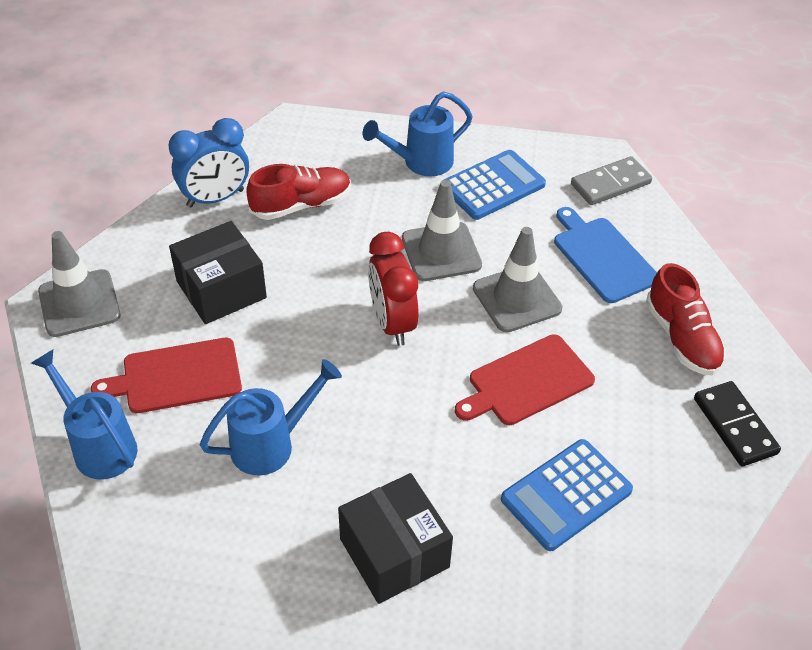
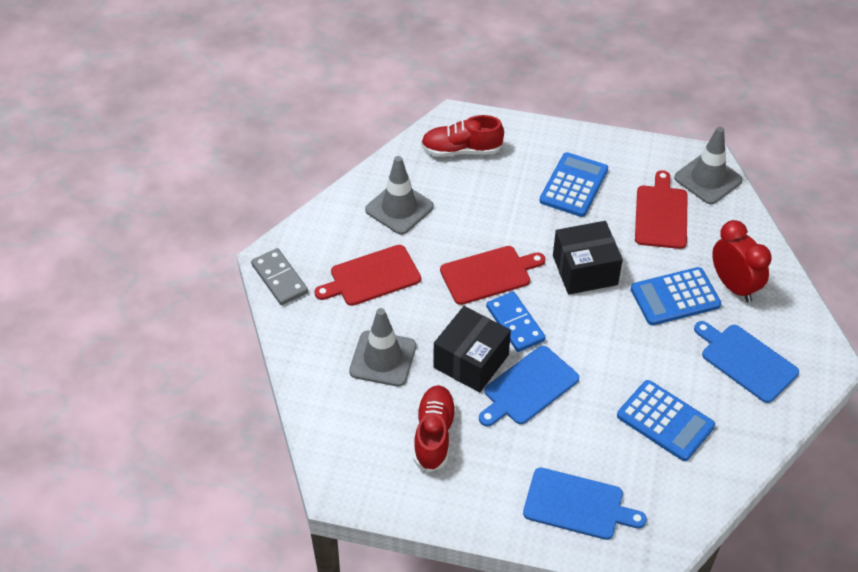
black domino: 1 -> 0
blue calculator: 2 -> 3
blue clock: 1 -> 0
blue cutting board: 1 -> 3
blue domino: 0 -> 1
blue watering can: 3 -> 0
red cutting board: 2 -> 3

